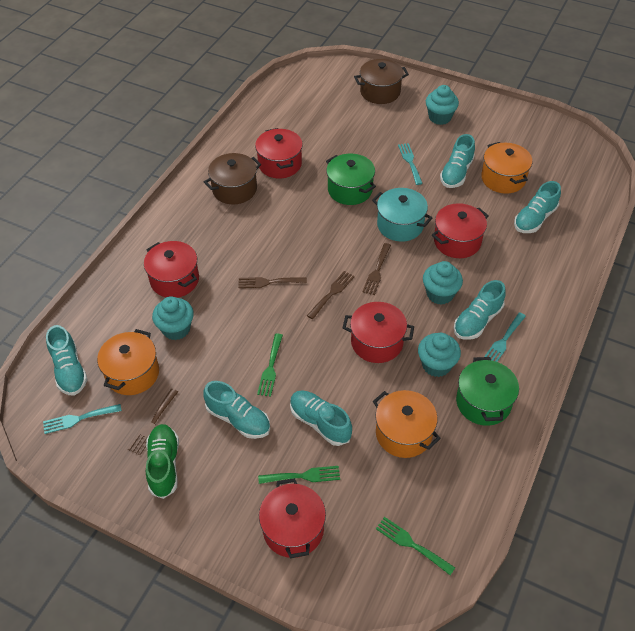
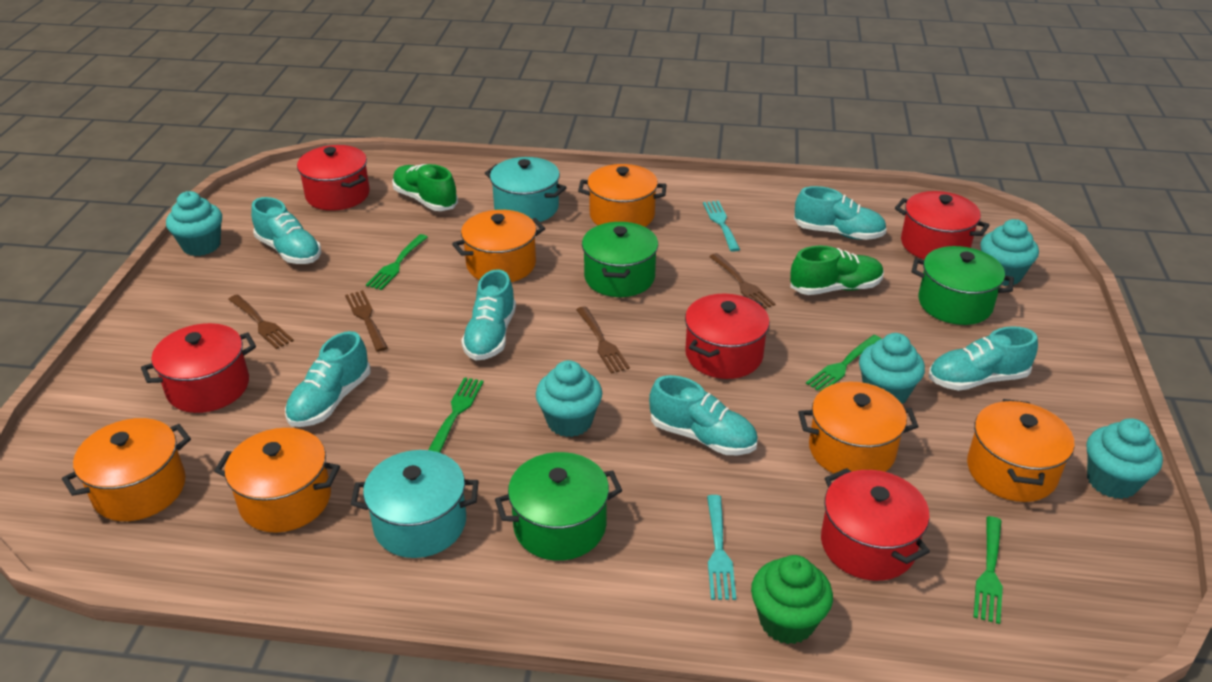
brown pot: 2 -> 0
green cupcake: 0 -> 1
green fork: 3 -> 4
green pot: 2 -> 3
green shoe: 1 -> 2
orange pot: 3 -> 6
turquoise cupcake: 4 -> 5
turquoise fork: 3 -> 2
turquoise pot: 1 -> 2

